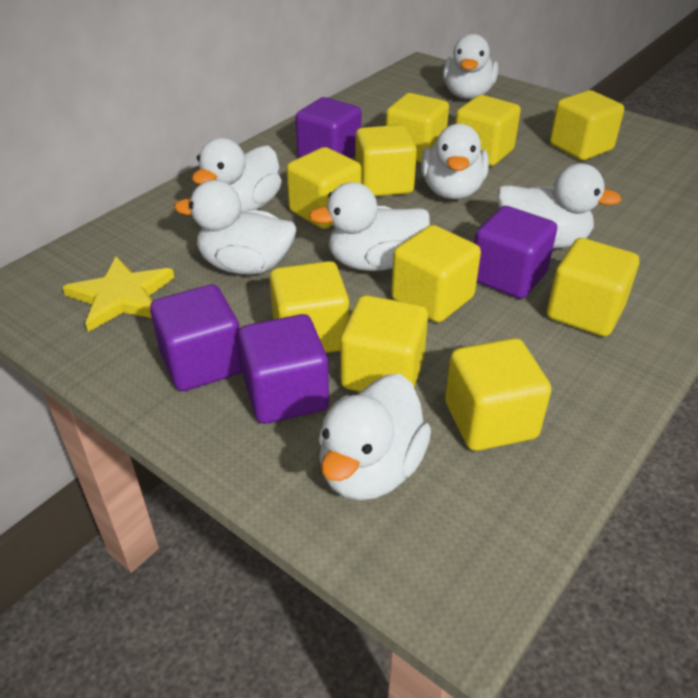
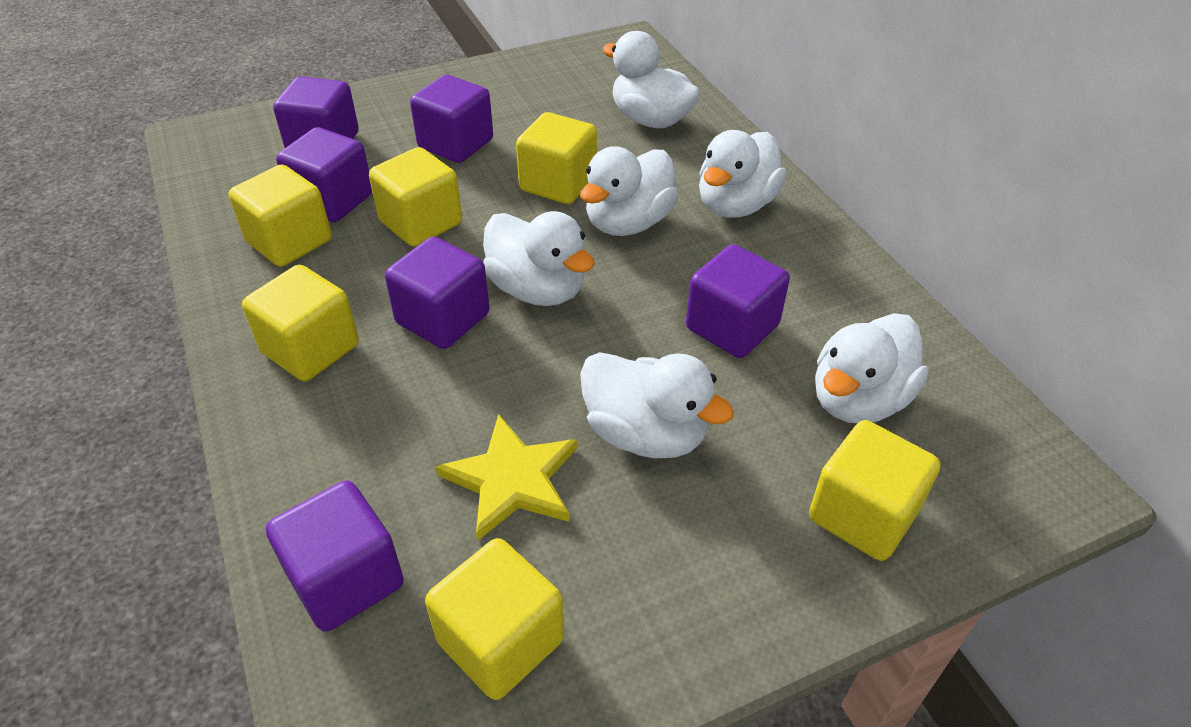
purple cube: 4 -> 6
white duck: 7 -> 6
yellow cube: 10 -> 6

